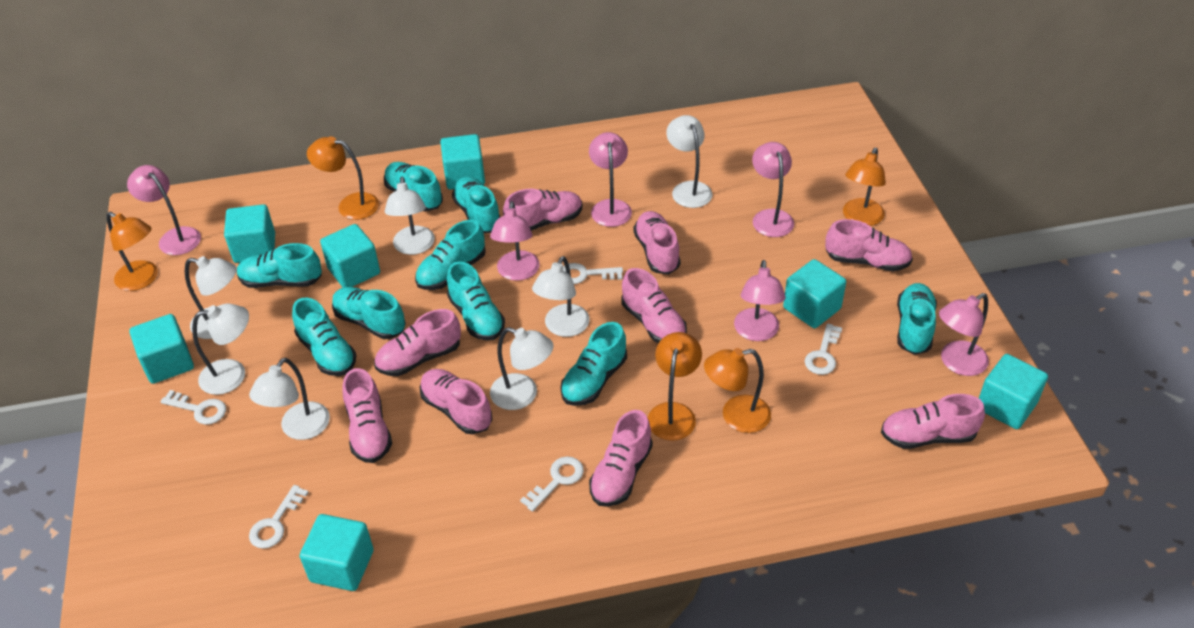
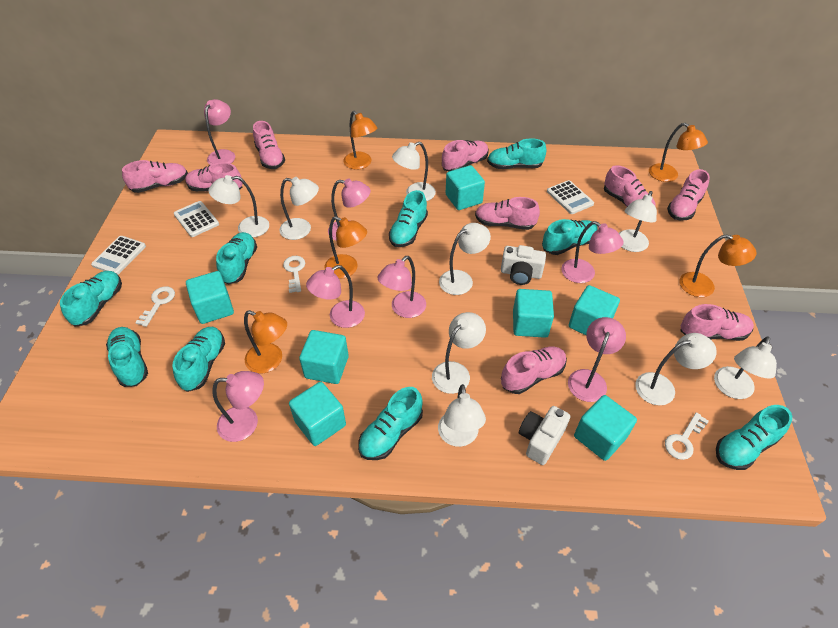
pink lamp: 6 -> 7
white calculator: 0 -> 3
white camera: 0 -> 2
white key: 5 -> 3
white lamp: 7 -> 9

